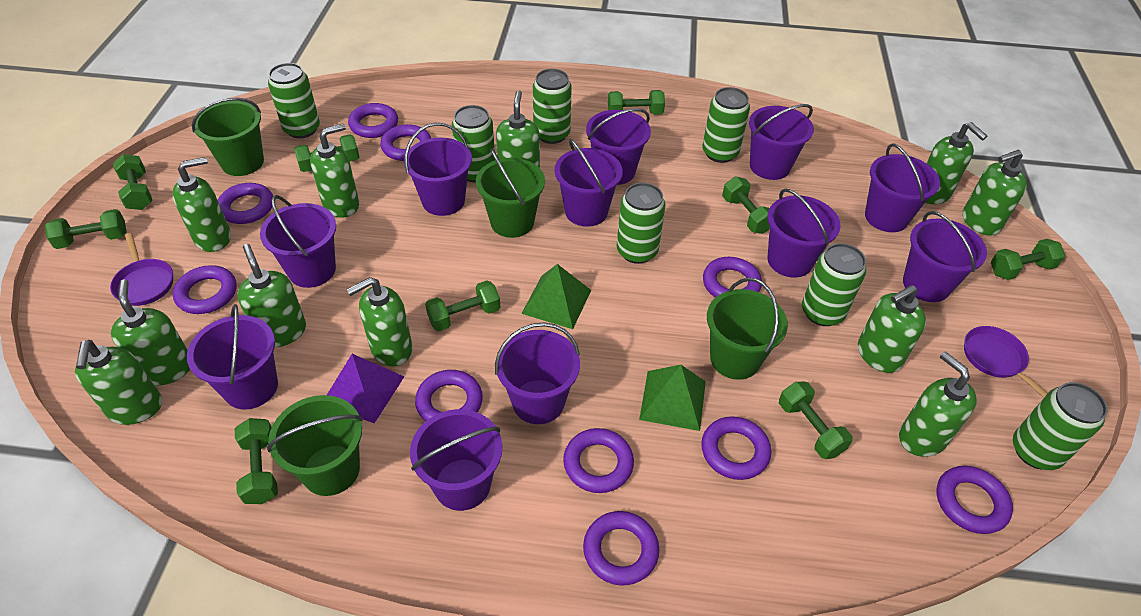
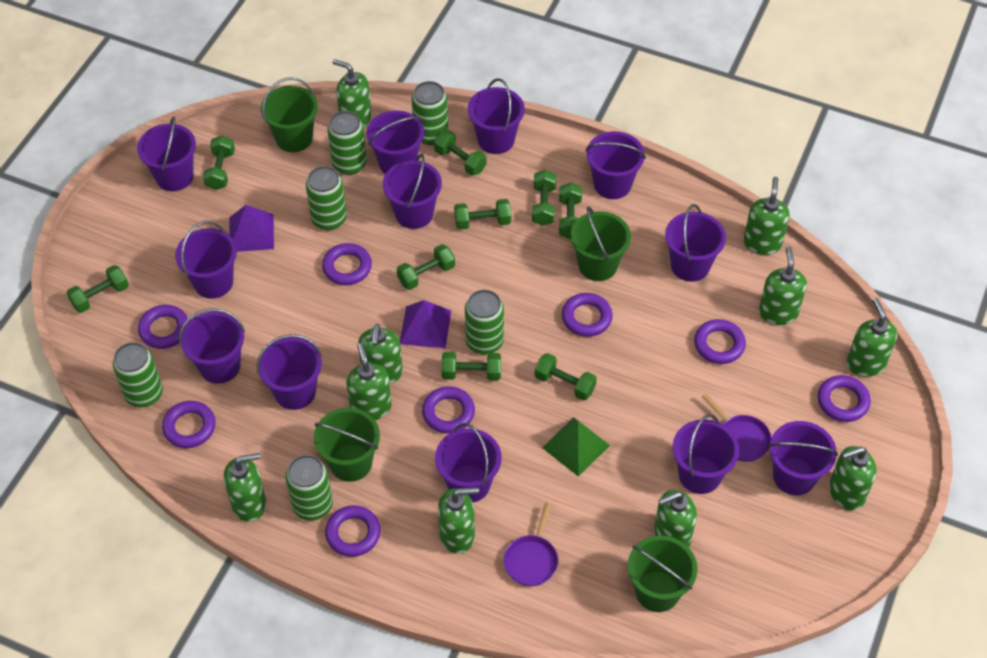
green can: 7 -> 6
green pyramid: 2 -> 1
green soap dispenser: 11 -> 10
purple bucket: 11 -> 12
purple pyramid: 1 -> 2
purple ring: 10 -> 8

